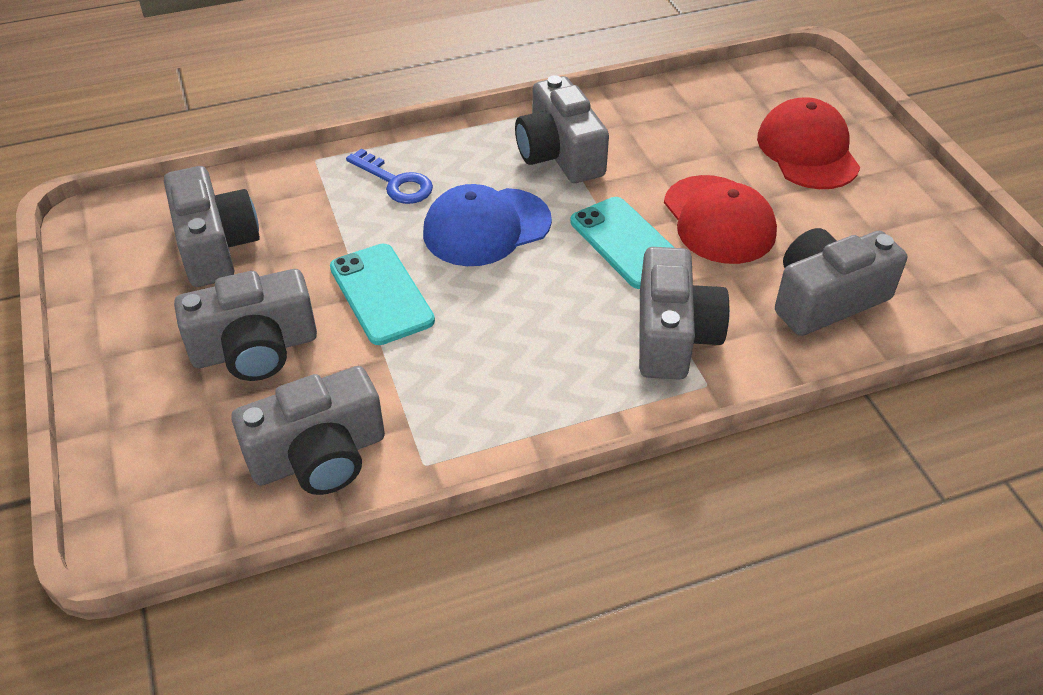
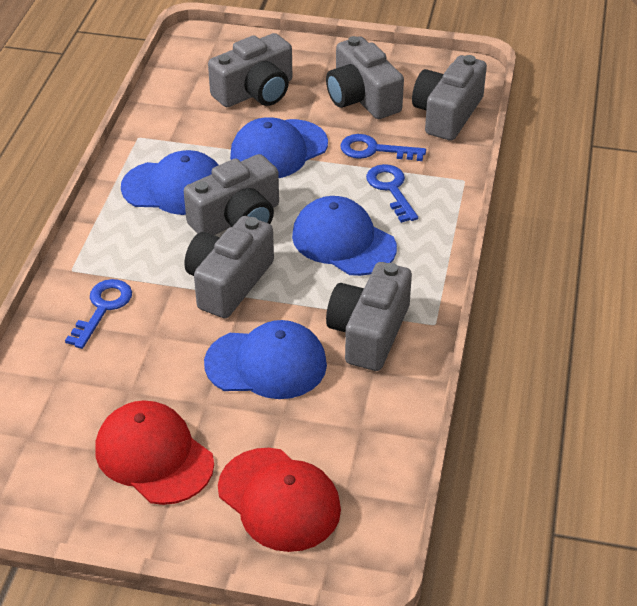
blue cap: 1 -> 4
blue key: 1 -> 3
turquoise phone: 2 -> 0

